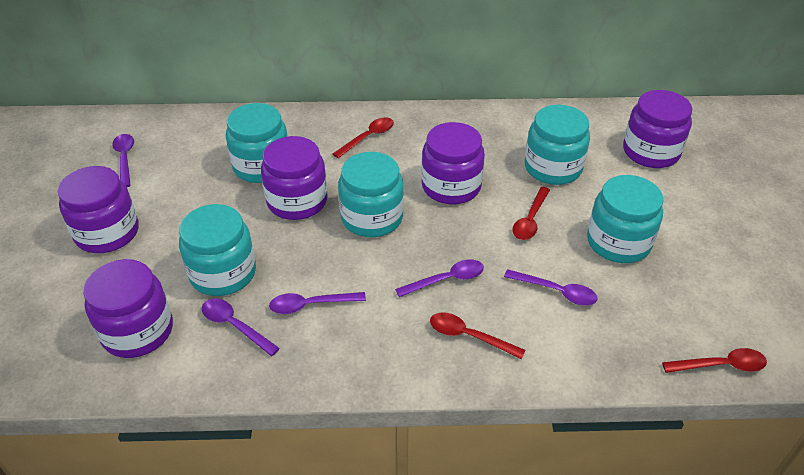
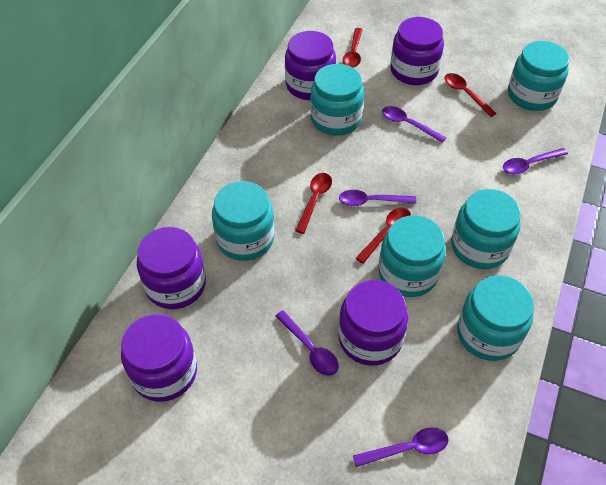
turquoise jar: 5 -> 6

